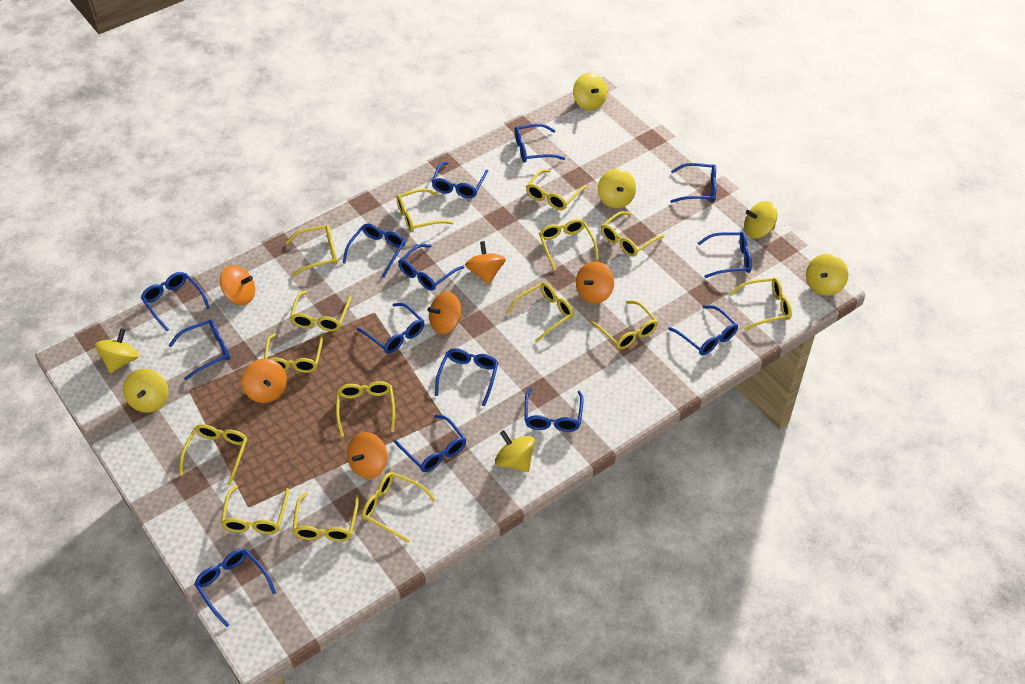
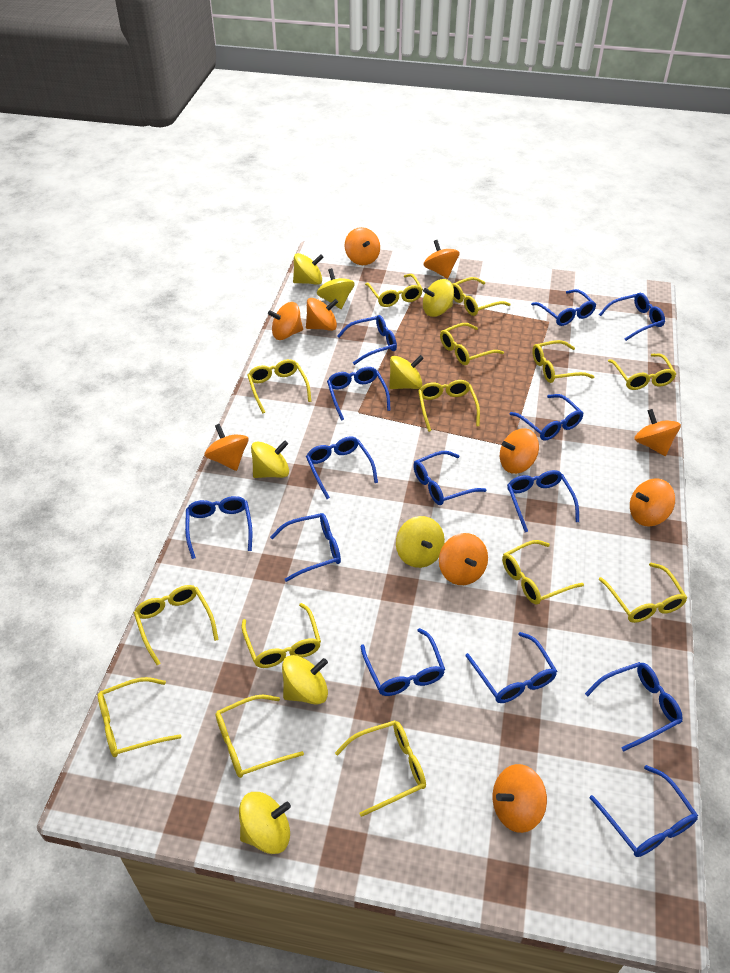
orange spinning top: 6 -> 10
yellow glasses: 15 -> 14
yellow spinning top: 7 -> 8

